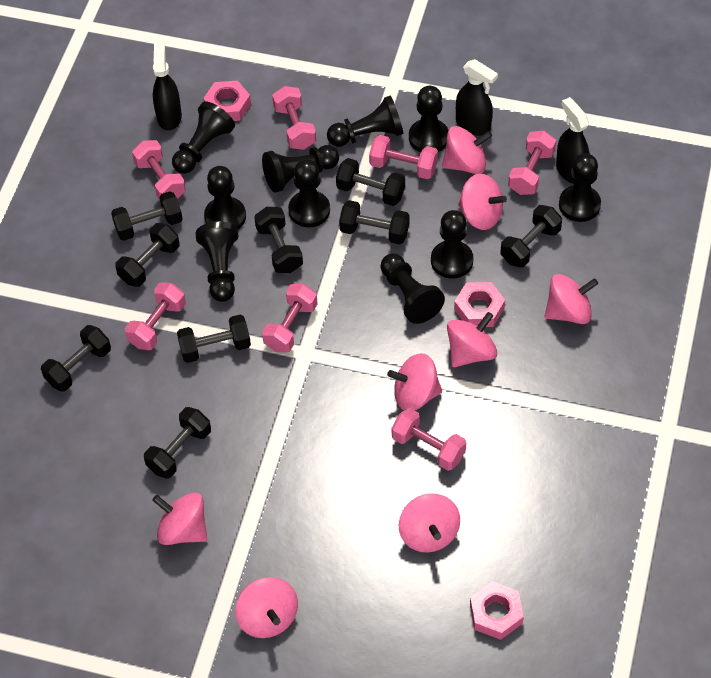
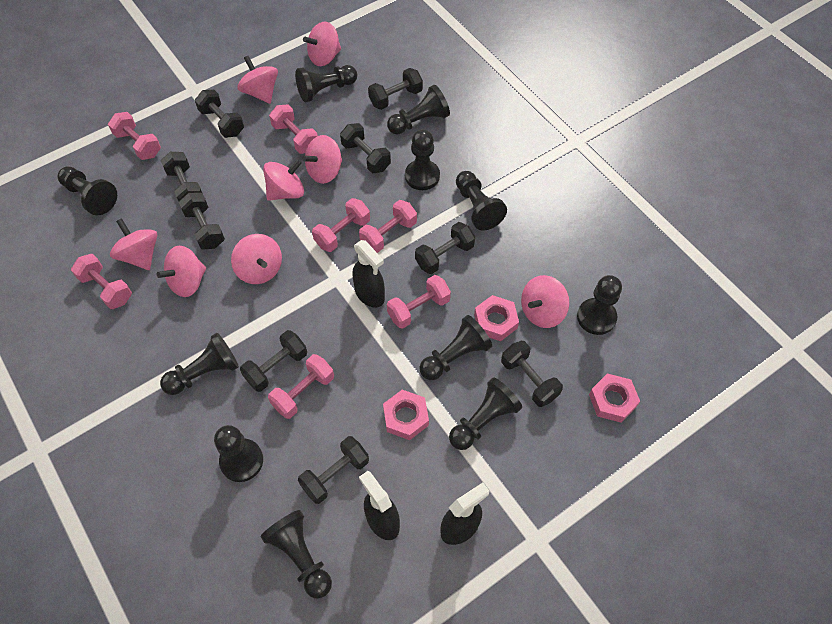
black pawn: 10 -> 11

